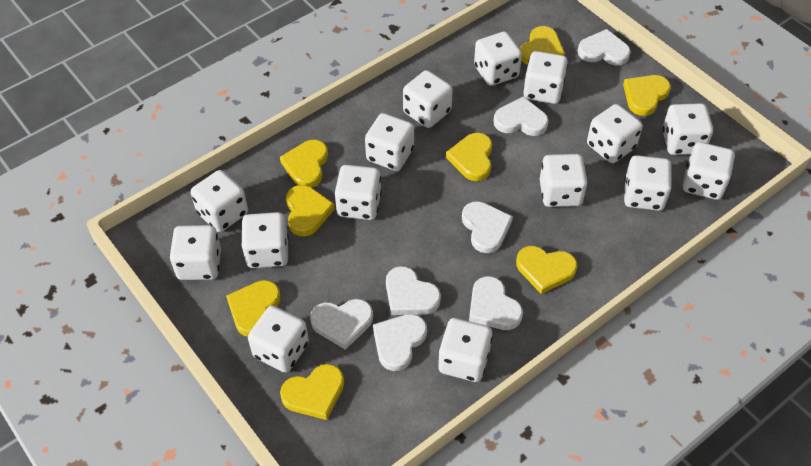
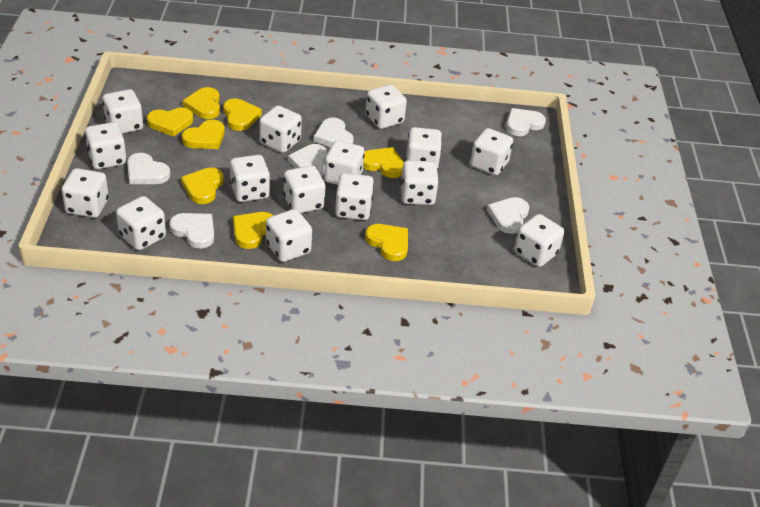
white heart: 7 -> 6

